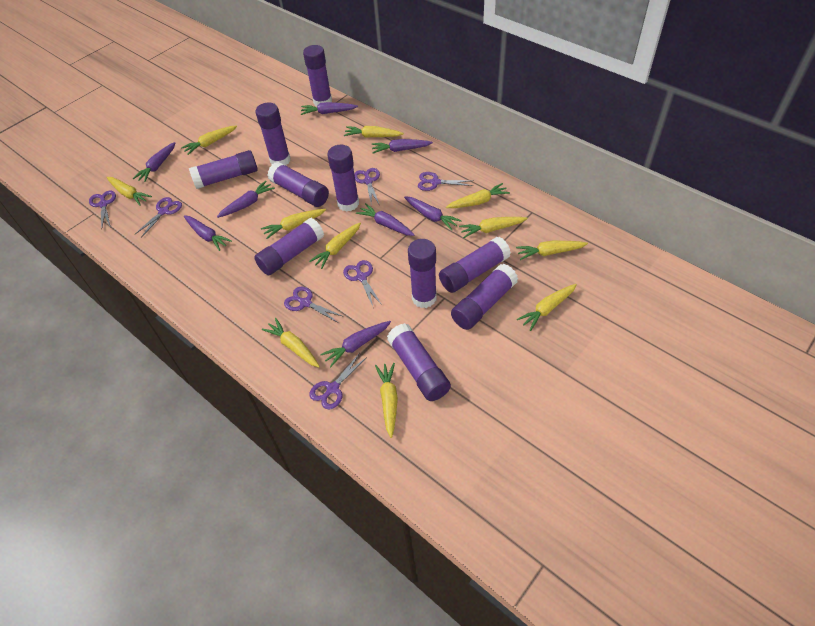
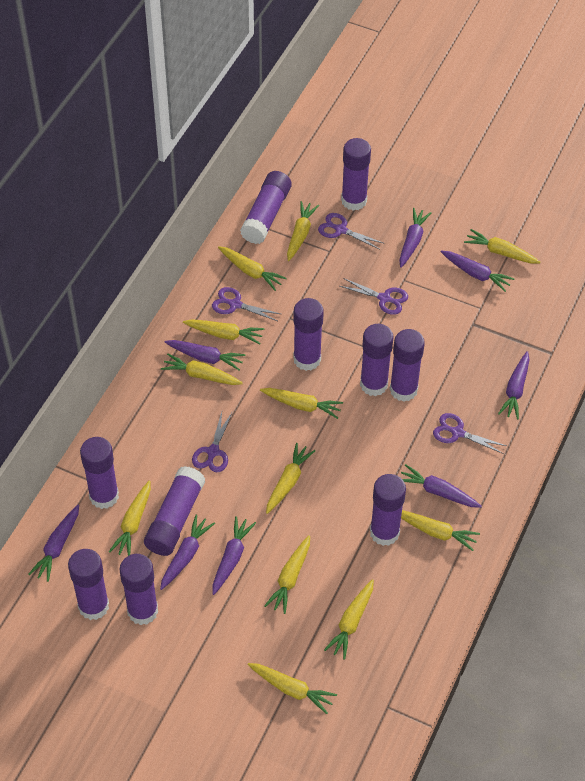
purple scissors: 7 -> 5
yellow carrot: 11 -> 12

